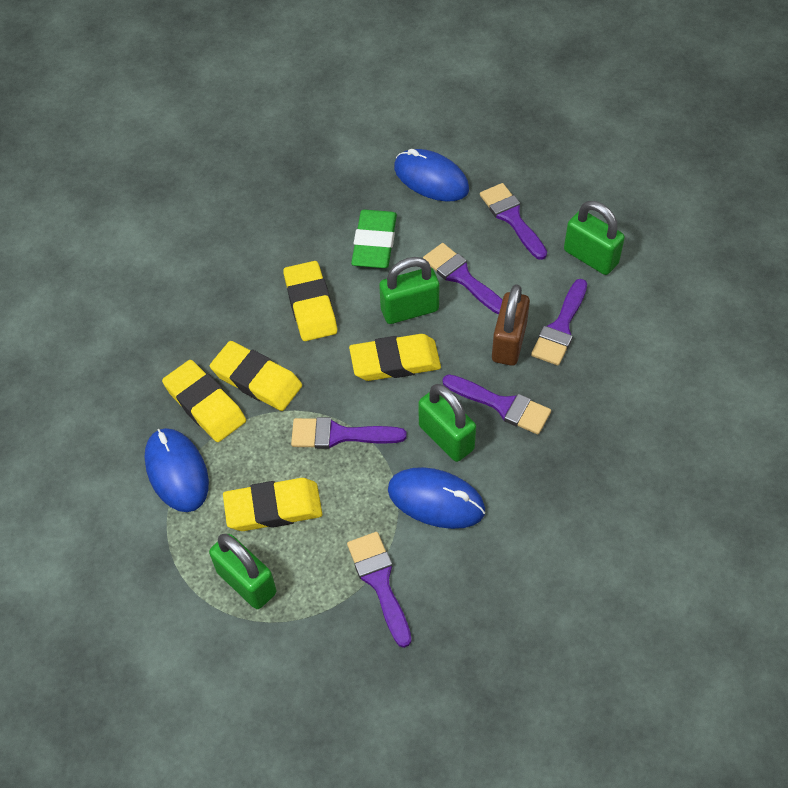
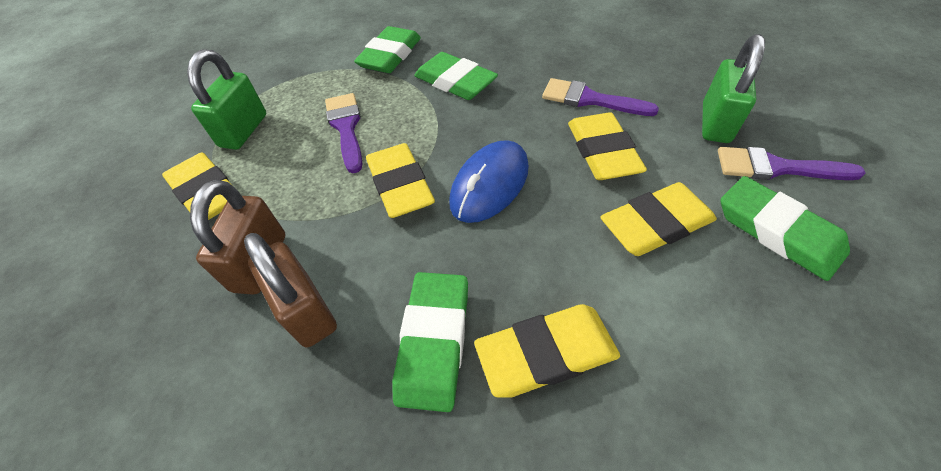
blue mouse: 3 -> 1
brown padlock: 1 -> 2
green eraser: 1 -> 4
green padlock: 4 -> 2
purple brush: 6 -> 3

